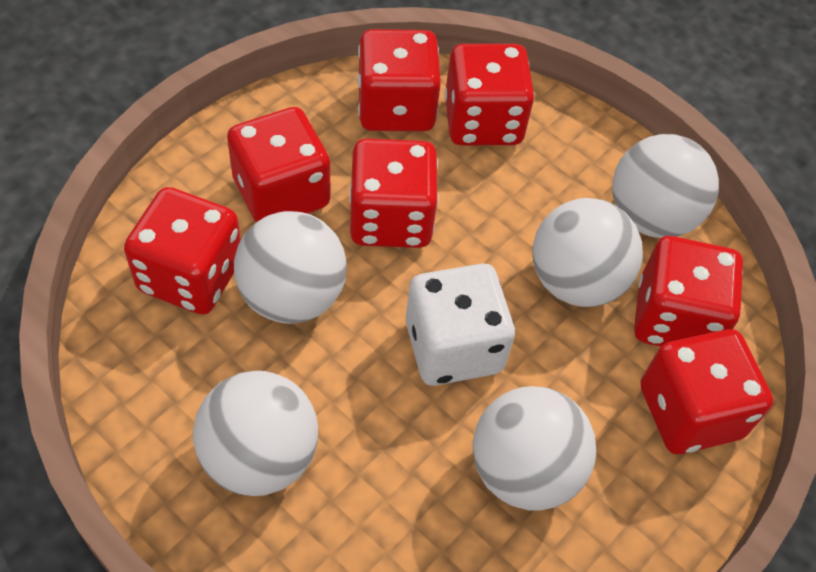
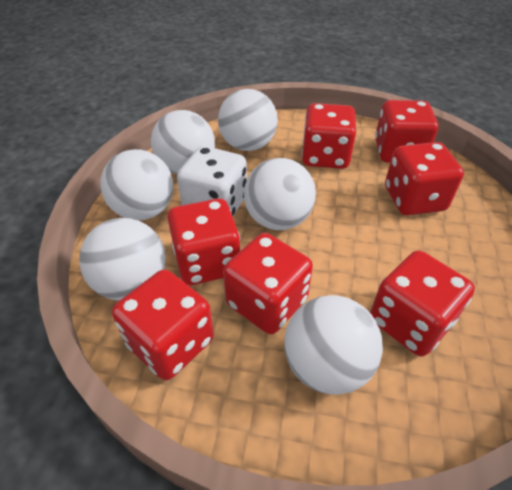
white ball: 5 -> 6

